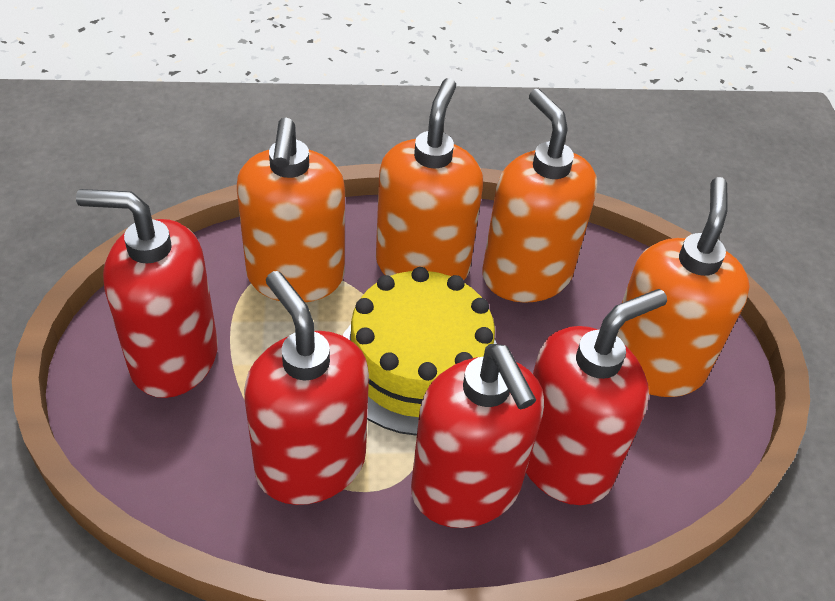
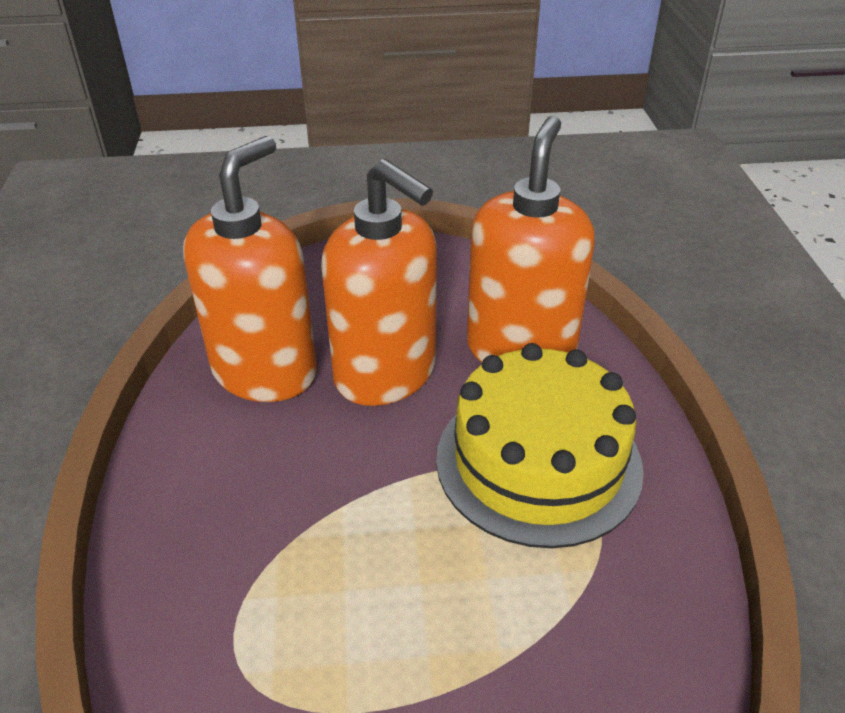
orange soap dispenser: 4 -> 3
red soap dispenser: 4 -> 0

